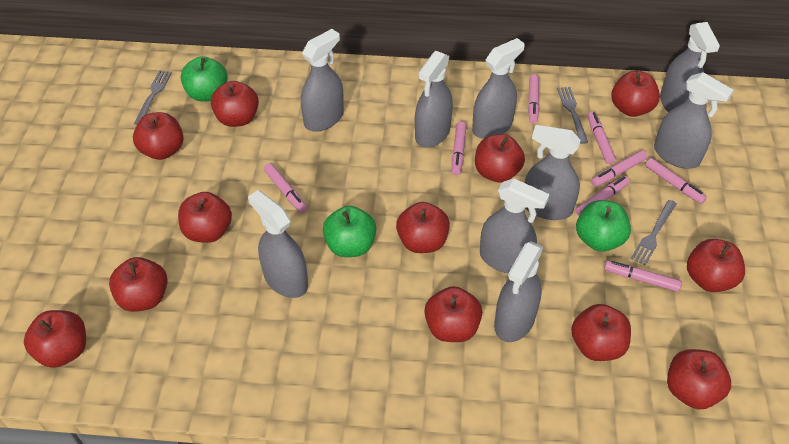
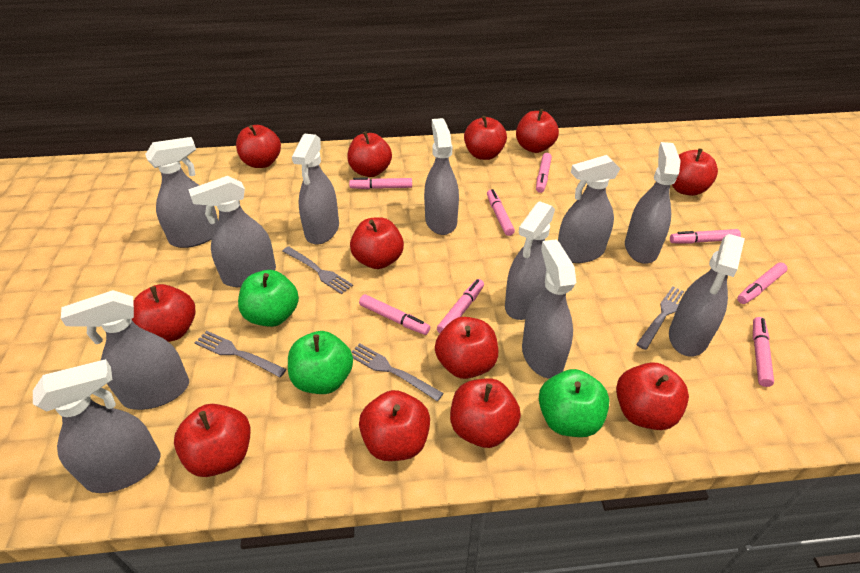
grey fork: 3 -> 4
grey spray bottle: 9 -> 11

